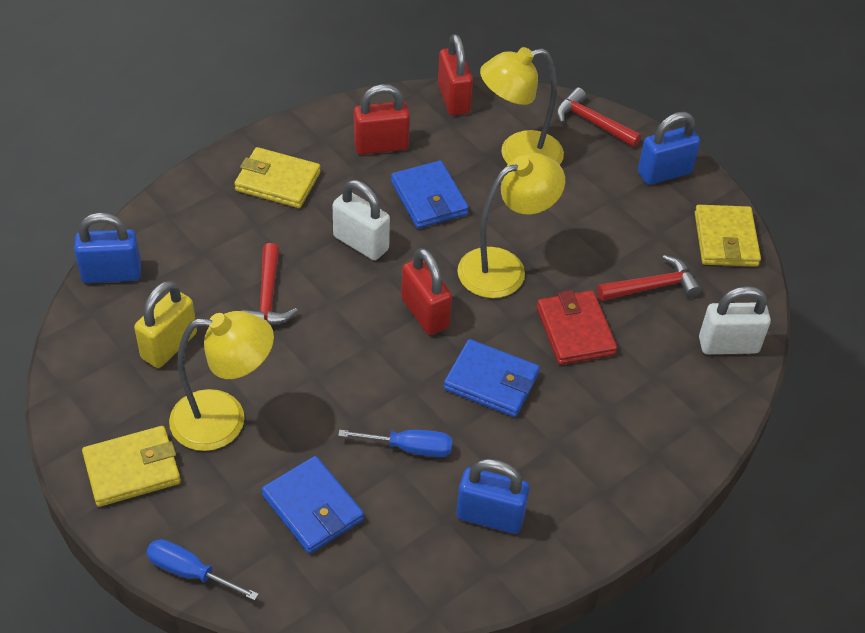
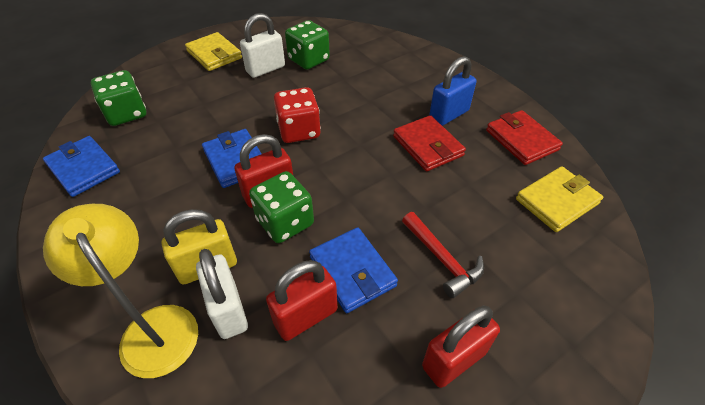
blue padlock: 3 -> 1
blue screwdriver: 2 -> 0
green dice: 0 -> 3
red dice: 0 -> 1
red hammer: 3 -> 1
red wallet: 1 -> 2
yellow lamp: 3 -> 1
yellow wallet: 3 -> 2

